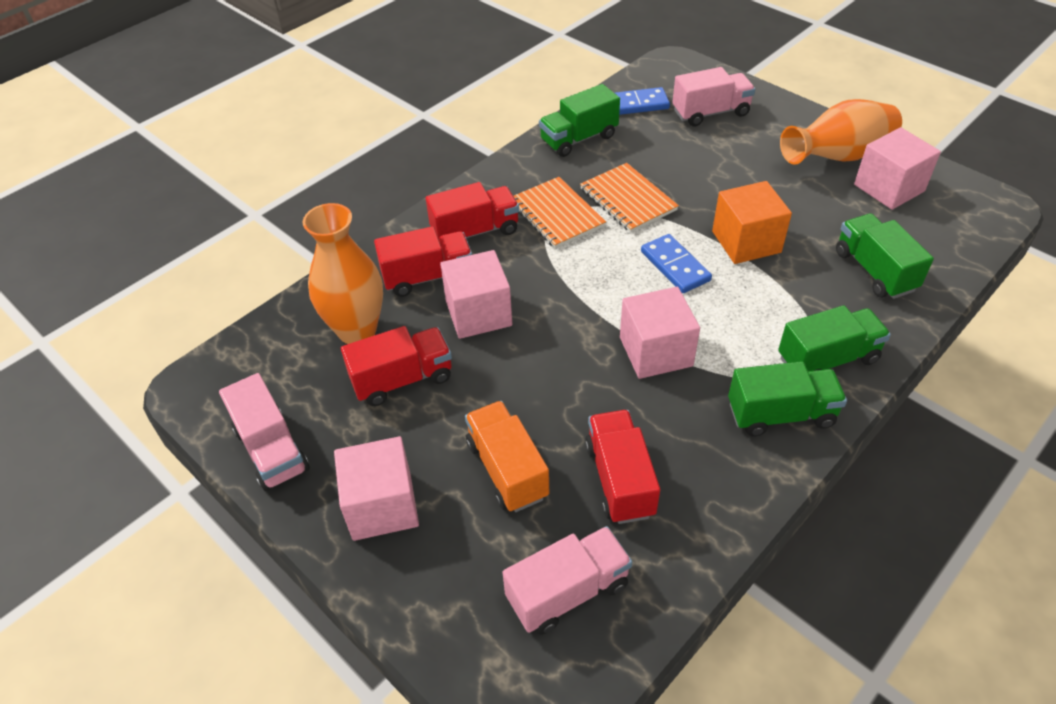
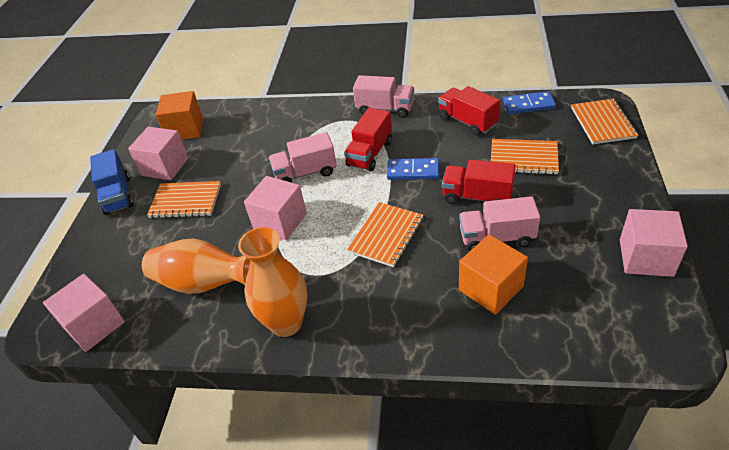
blue truck: 0 -> 1
green truck: 4 -> 0
orange cube: 1 -> 2
orange notebook: 2 -> 4
orange truck: 1 -> 0
red truck: 4 -> 3

